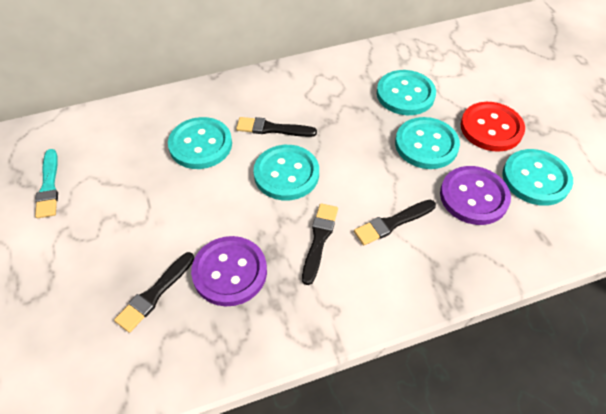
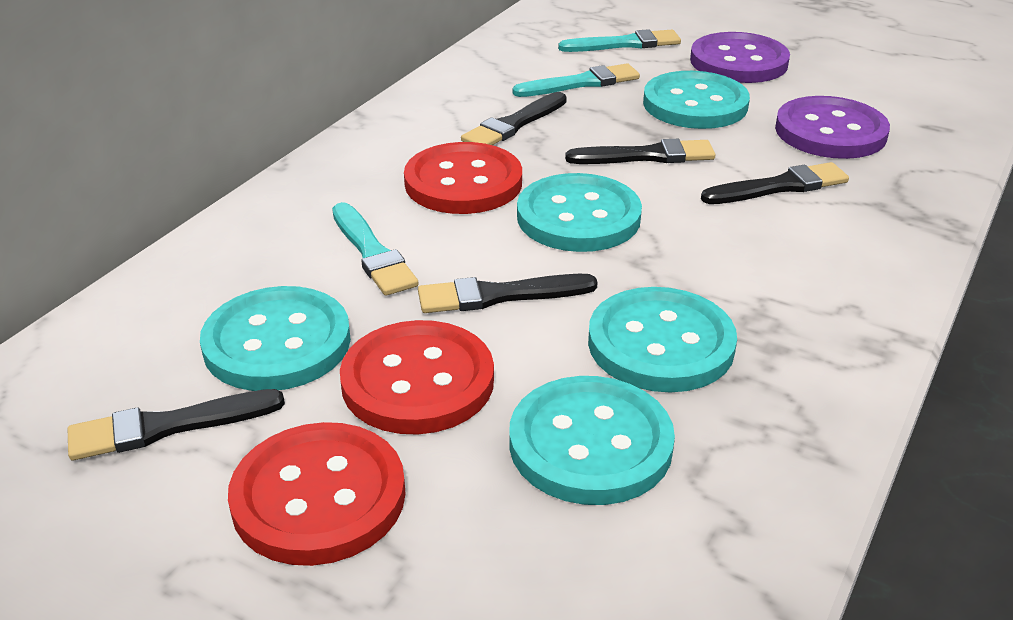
black brush: 4 -> 5
red button: 1 -> 3
turquoise brush: 1 -> 3

